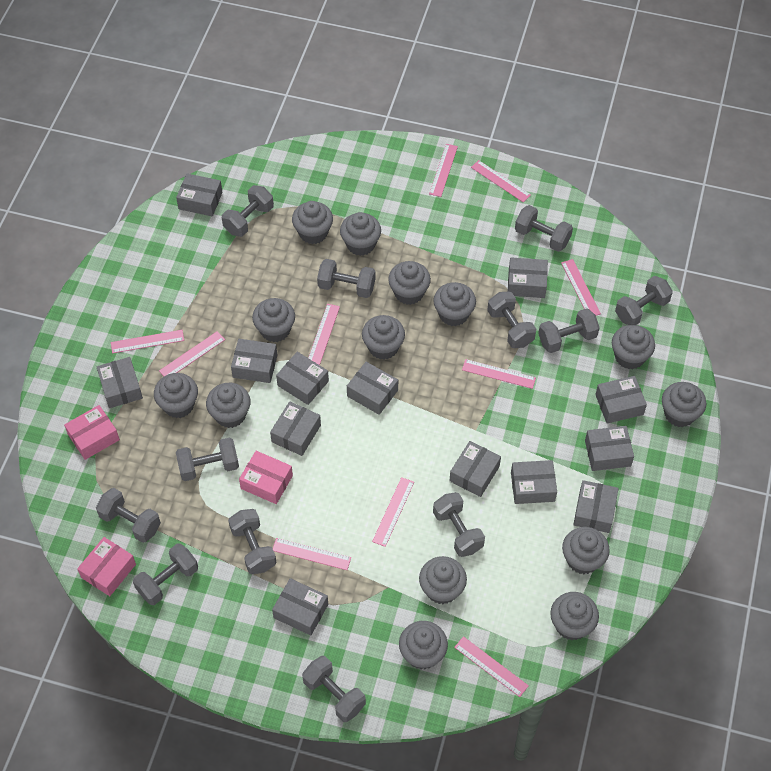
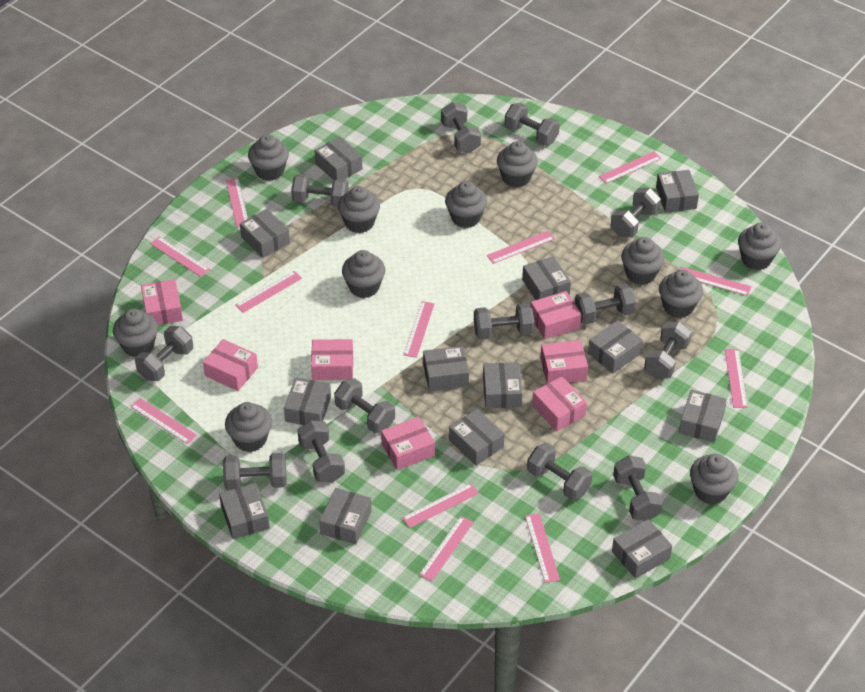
grey cupcake: 14 -> 11
grey dumbbell: 12 -> 13
pink box: 3 -> 7
pink ruler: 10 -> 12

